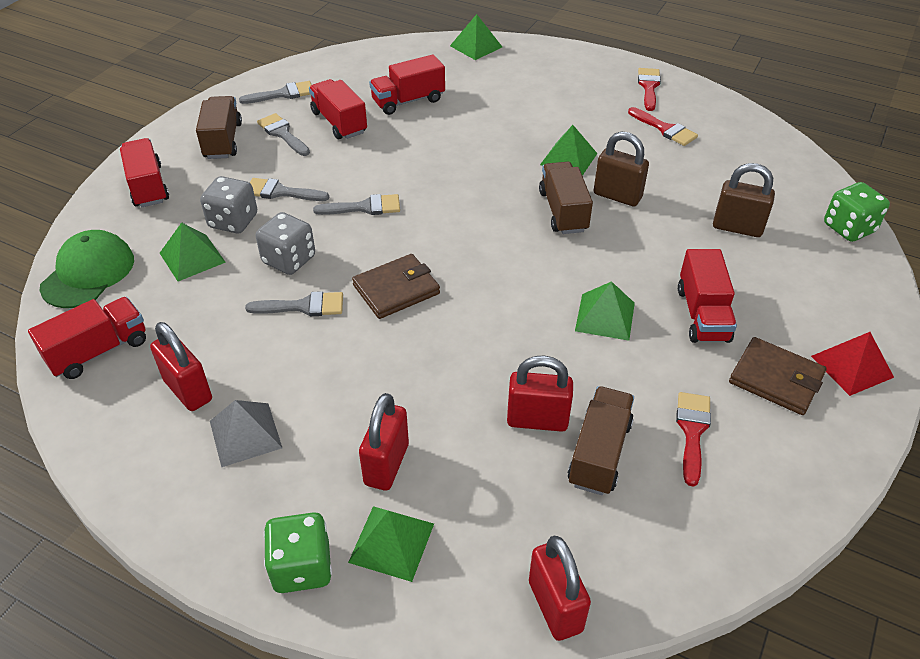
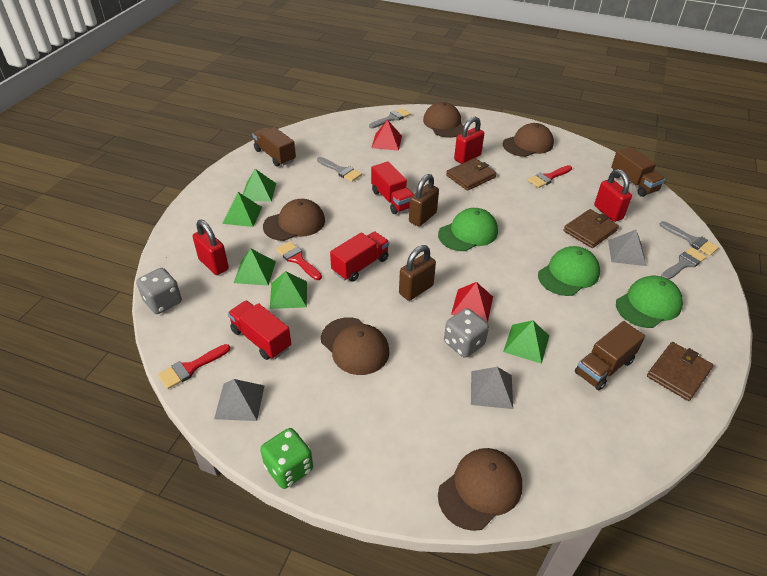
brown cap: 0 -> 5
brown wallet: 2 -> 3
green cap: 1 -> 3
green dice: 2 -> 1
grey brush: 5 -> 4
grey pyramid: 1 -> 3
red padlock: 4 -> 3
red pyramid: 1 -> 2
red truck: 5 -> 3

